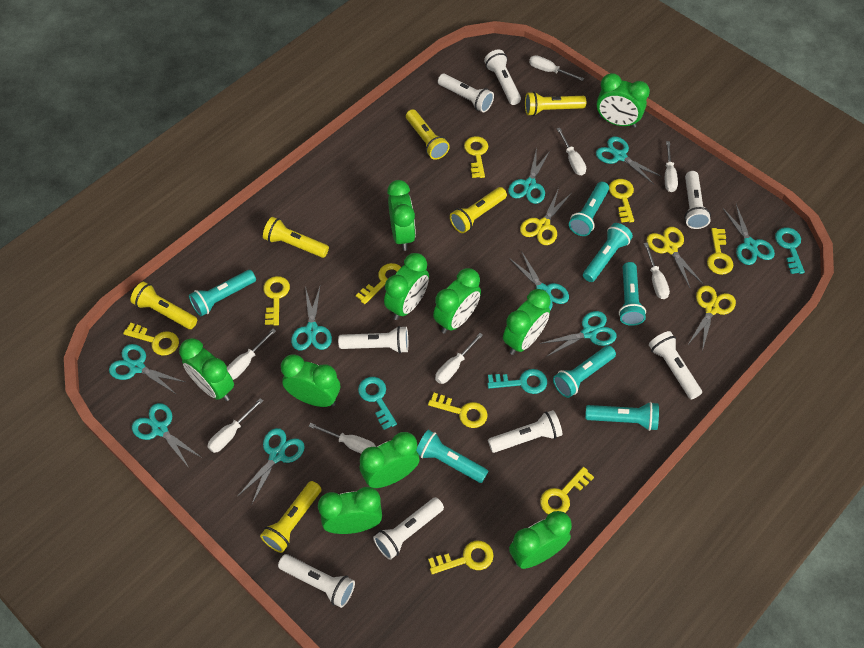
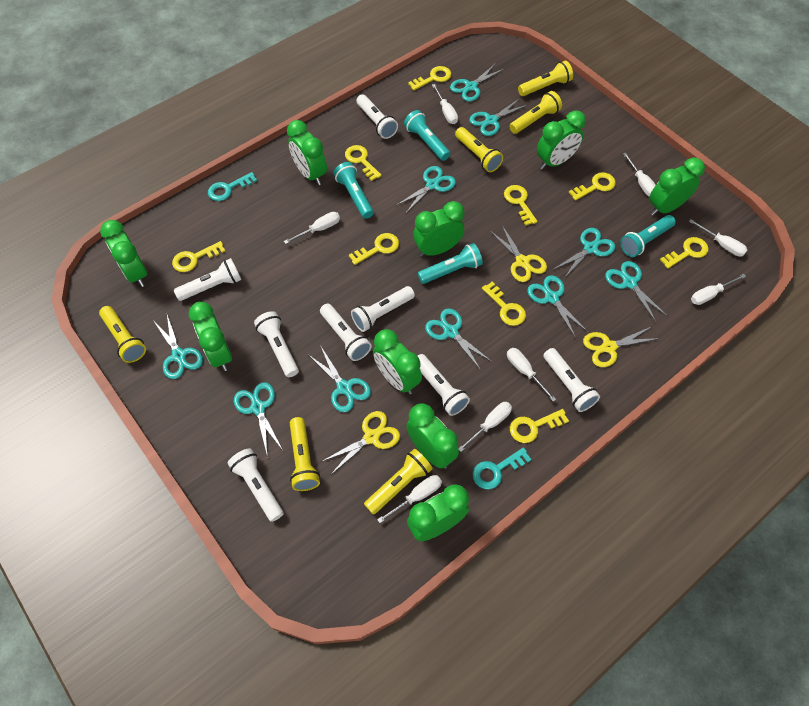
green clock: 10 -> 9
turquoise flashlight: 7 -> 4
turquoise key: 3 -> 2
turquoise scissors: 9 -> 10

